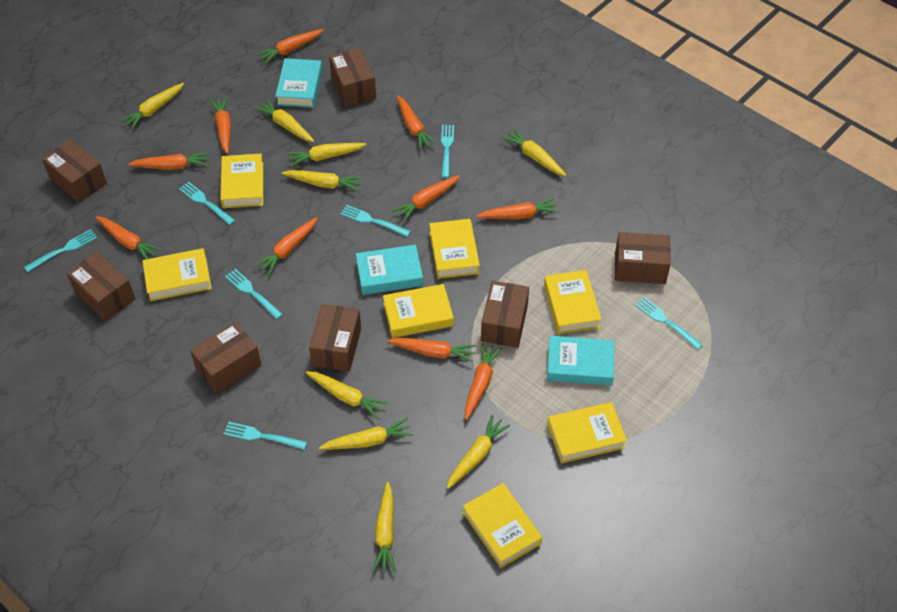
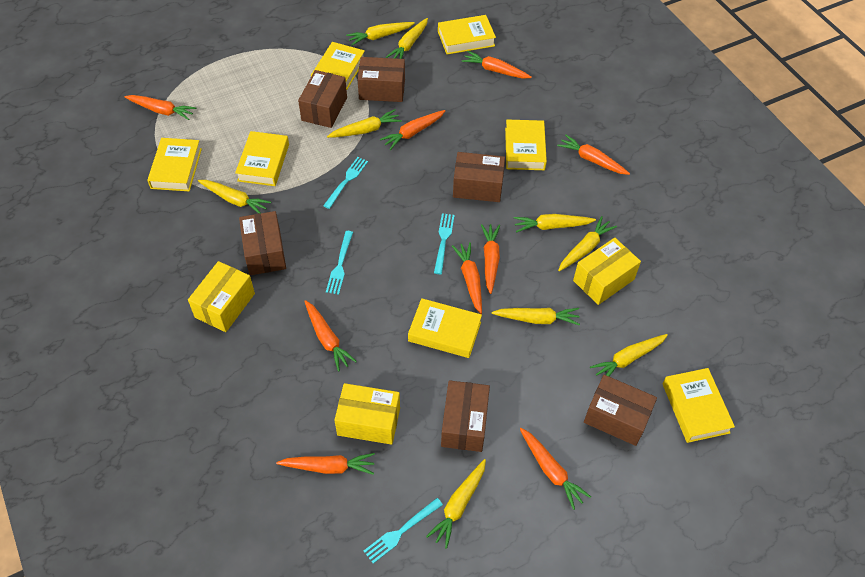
brown box: 7 -> 6
orange carrot: 10 -> 9
turquoise book: 3 -> 0
turquoise fork: 7 -> 4
yellow box: 0 -> 3

